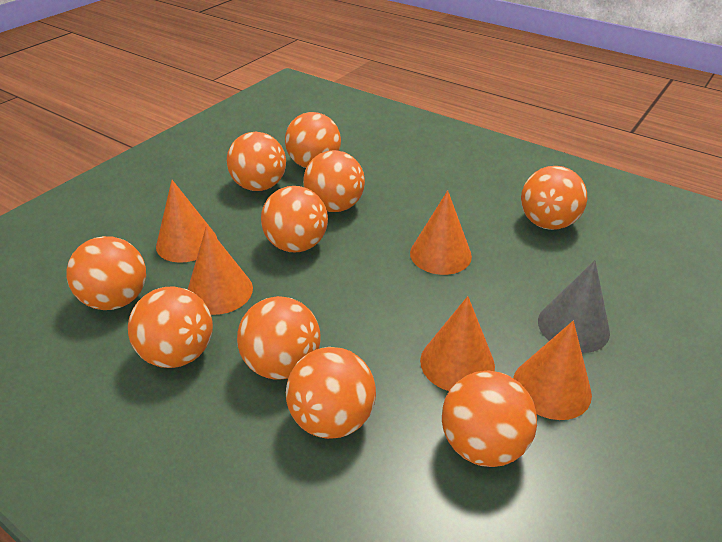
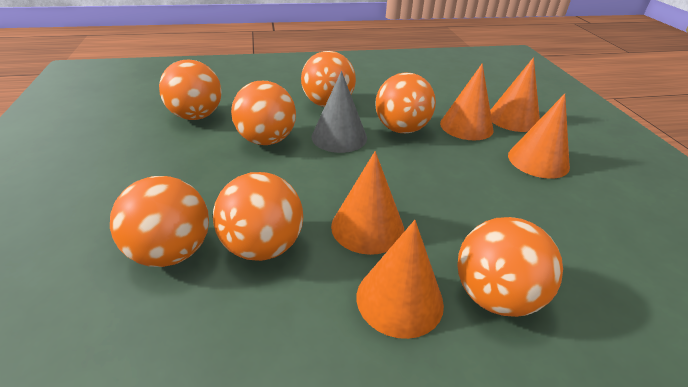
orange ball: 10 -> 7

